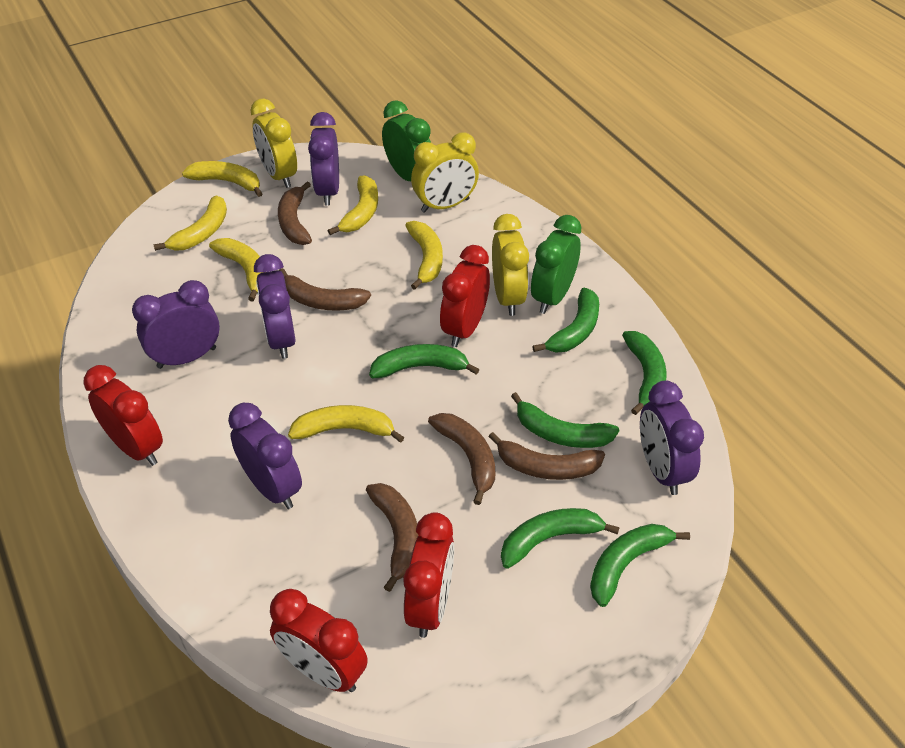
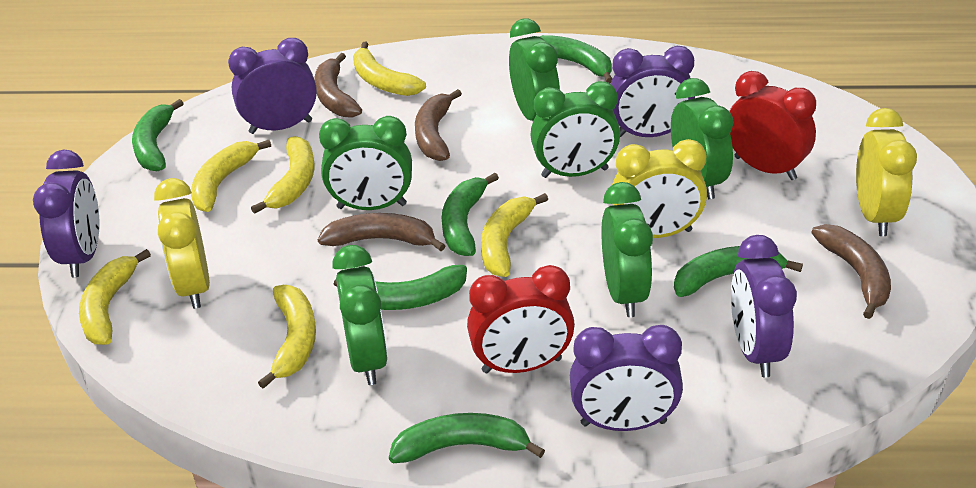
brown banana: 5 -> 4
green clock: 2 -> 6
red clock: 4 -> 2

